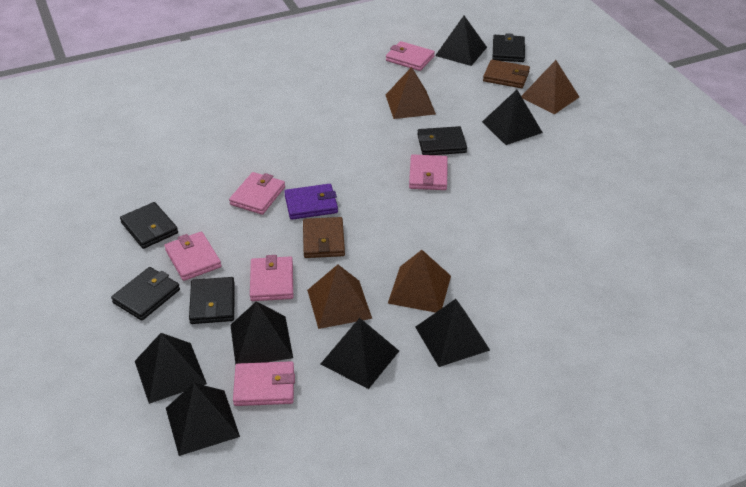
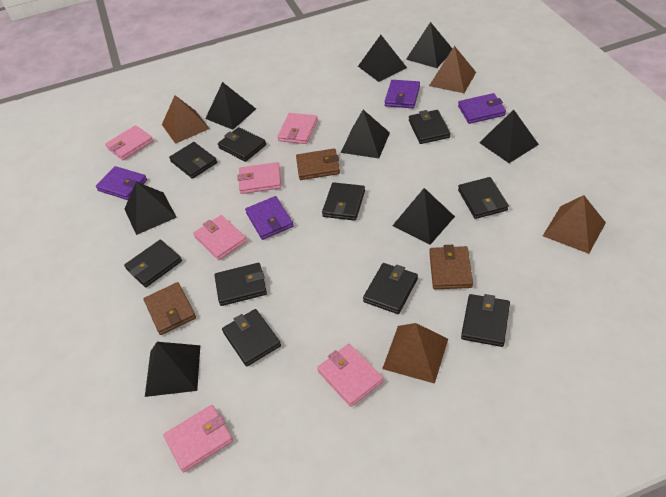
black pyramid: 7 -> 8
black wallet: 5 -> 10
brown wallet: 2 -> 3
purple wallet: 1 -> 4

